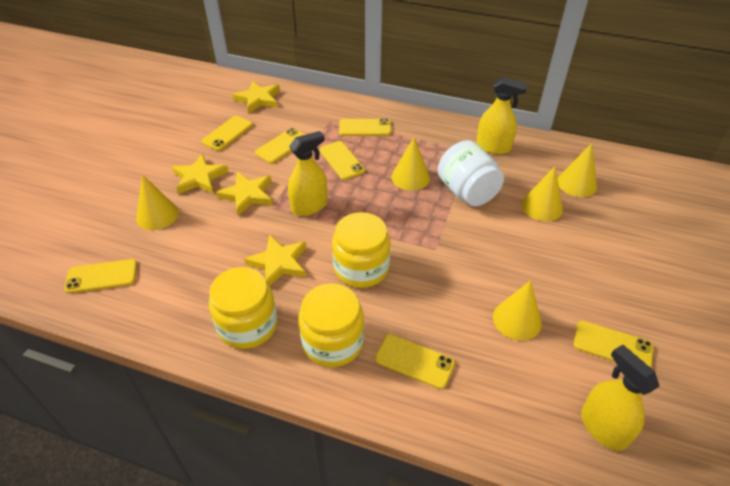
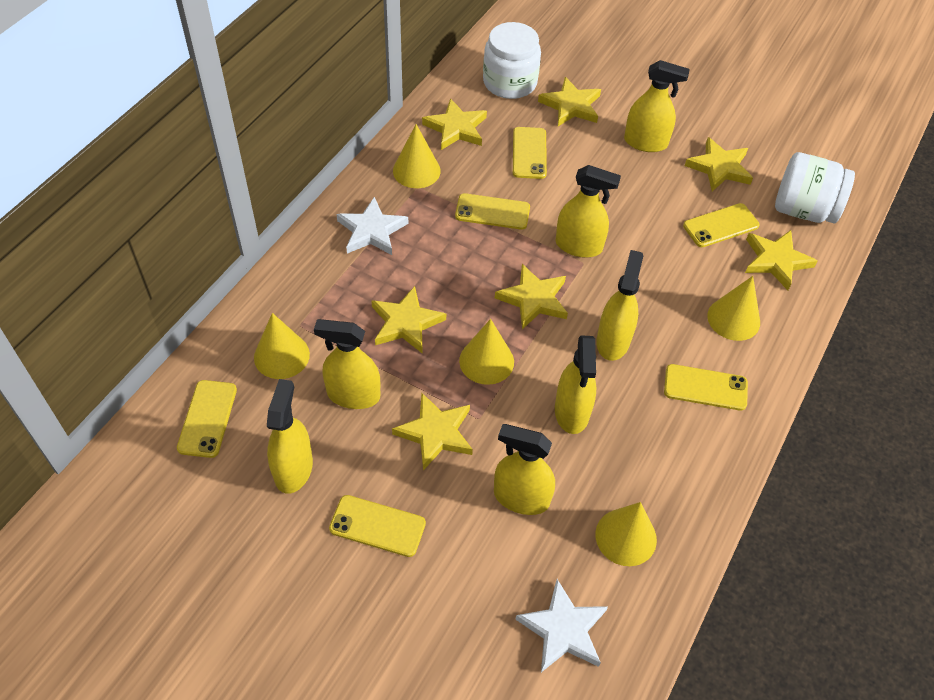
white jar: 1 -> 2
white star: 0 -> 2
yellow jar: 3 -> 0
yellow phone: 7 -> 6
yellow spray bottle: 3 -> 7
yellow star: 4 -> 7

